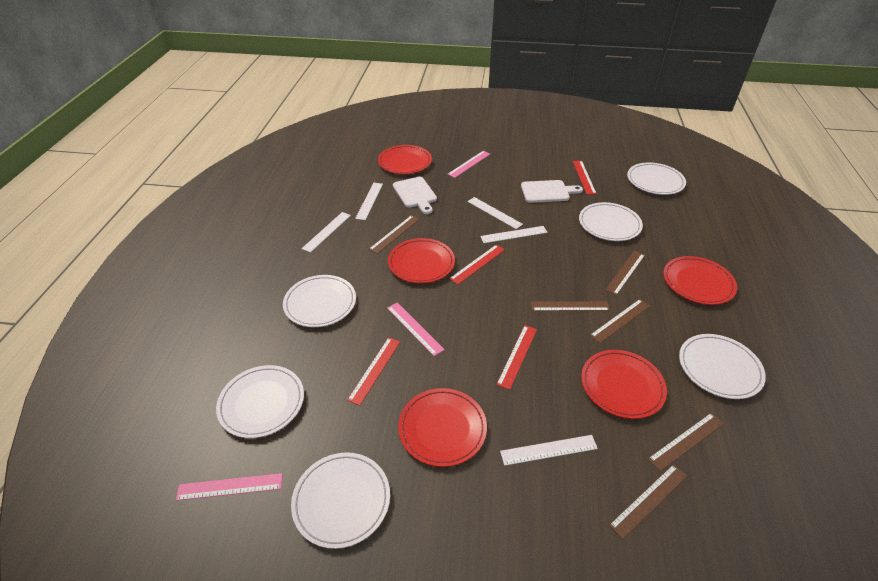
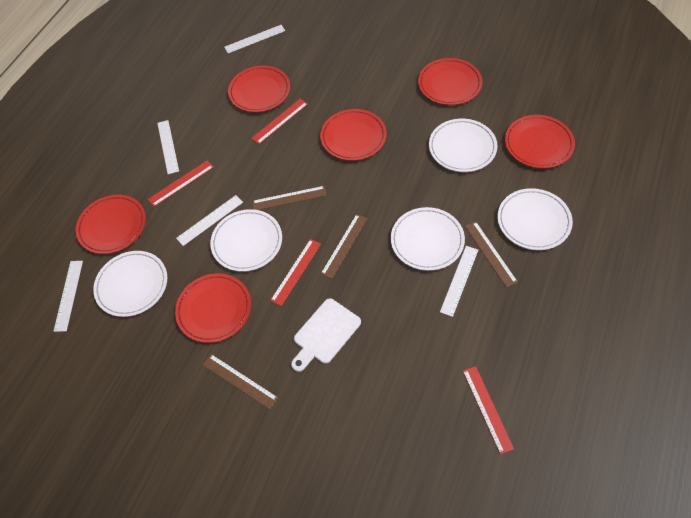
brown ruler: 6 -> 4
pink ruler: 3 -> 0
red plate: 5 -> 6
white cutting board: 2 -> 1
white plate: 6 -> 5

